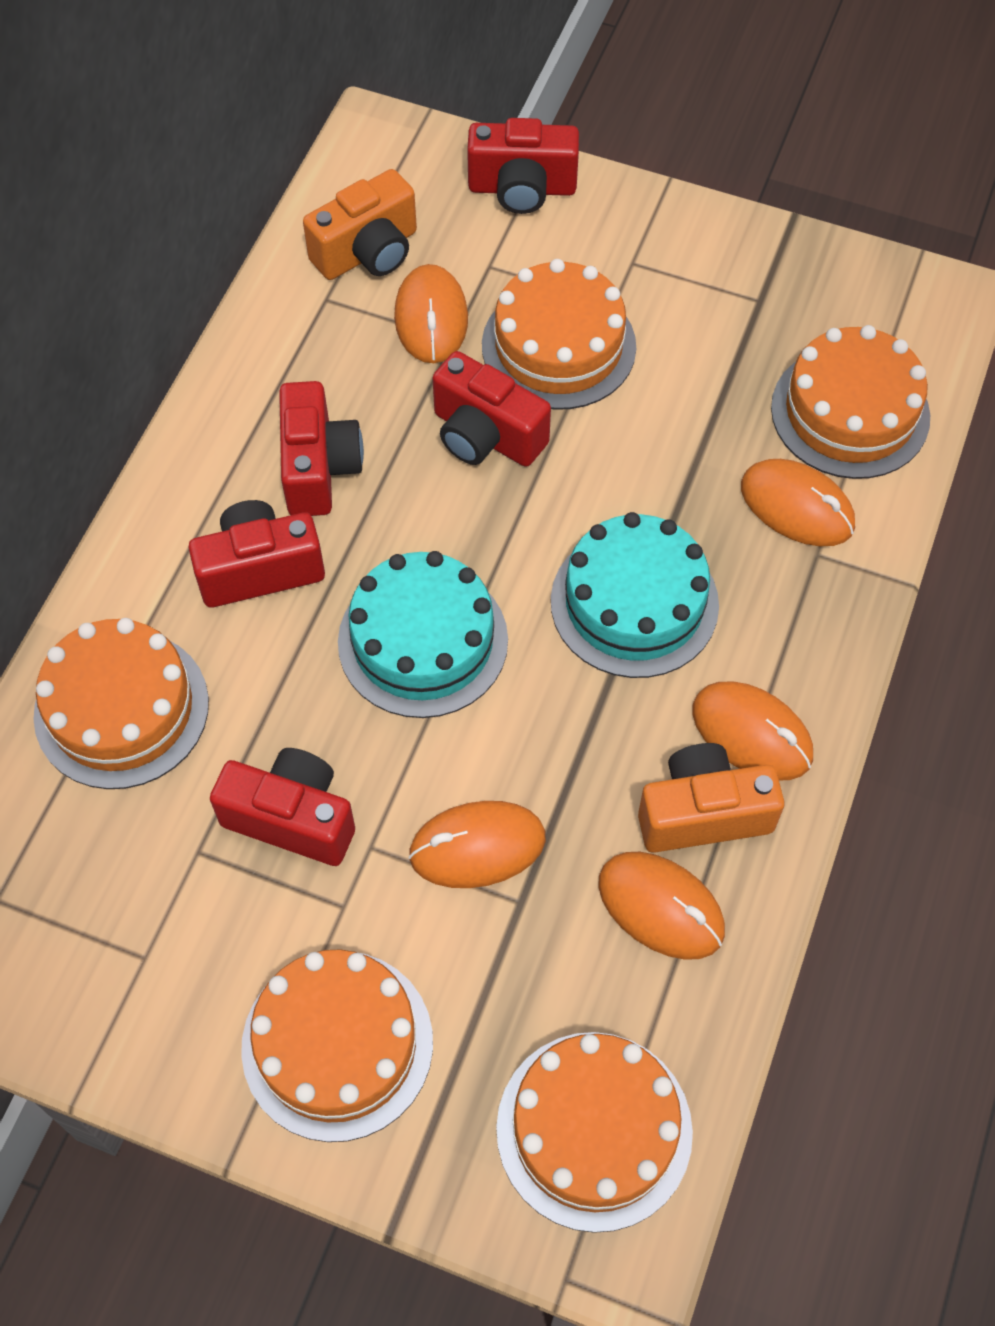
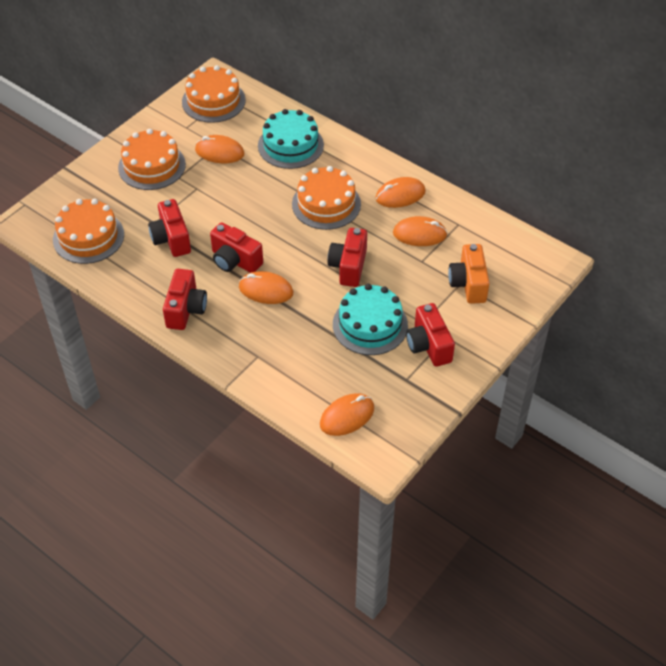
orange cake: 5 -> 4
orange camera: 2 -> 1

